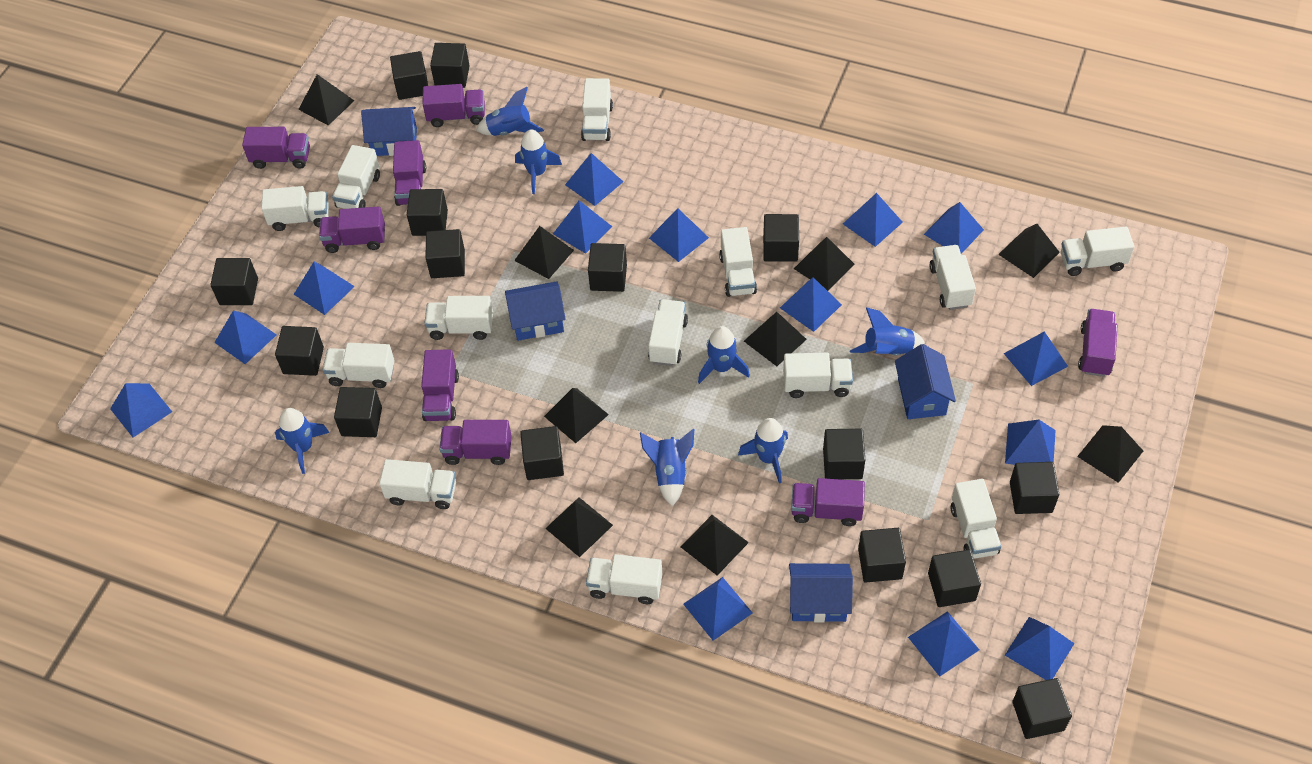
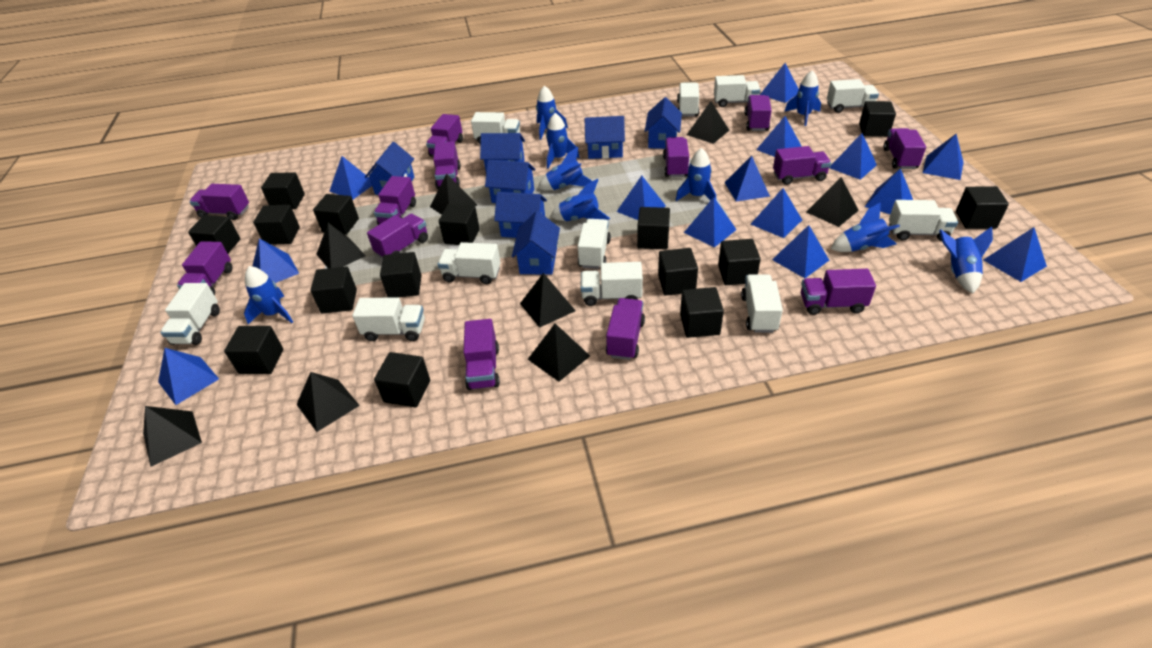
black pyramid: 9 -> 8
blue house: 4 -> 7
blue rocket: 7 -> 9
purple truck: 8 -> 13
white truck: 13 -> 11

